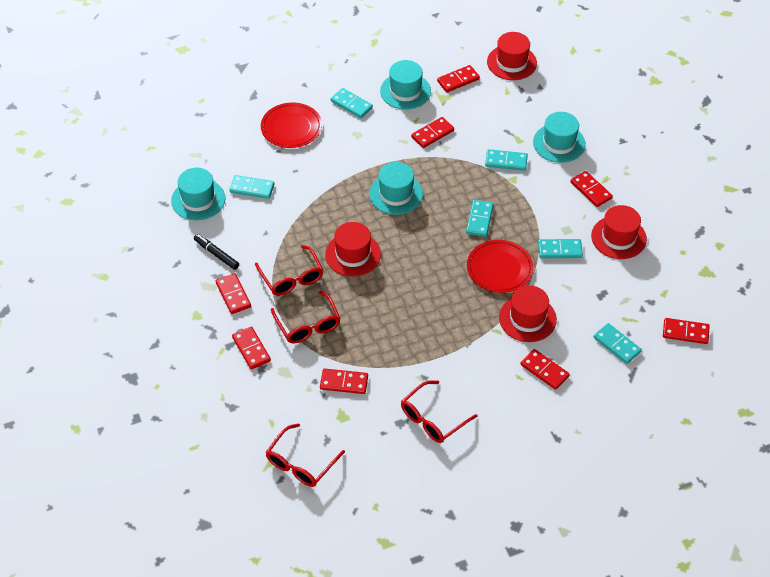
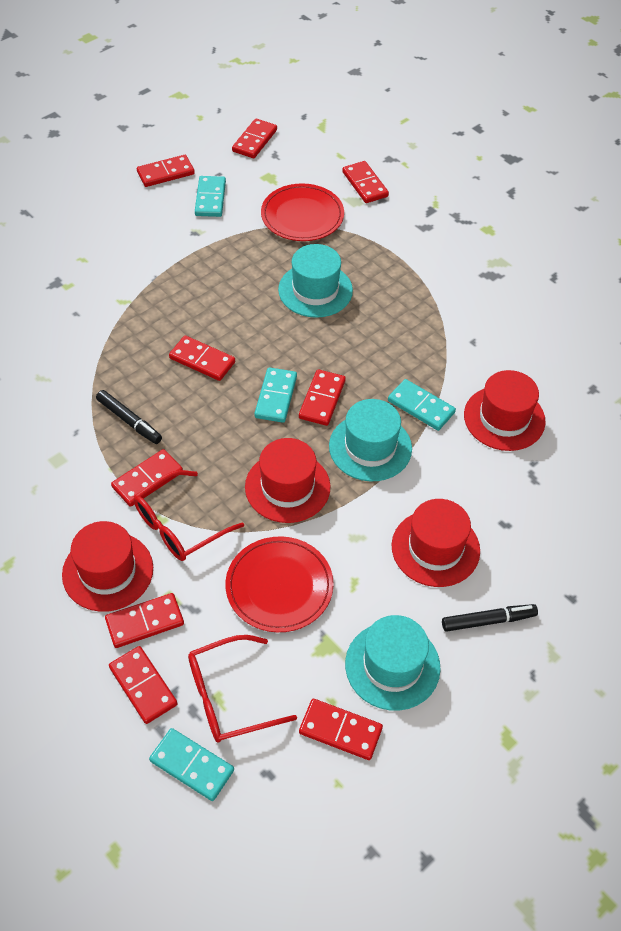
black marker: 1 -> 2
red domino: 8 -> 9
red glasses: 4 -> 2
turquoise domino: 6 -> 4
turquoise hat: 4 -> 3

